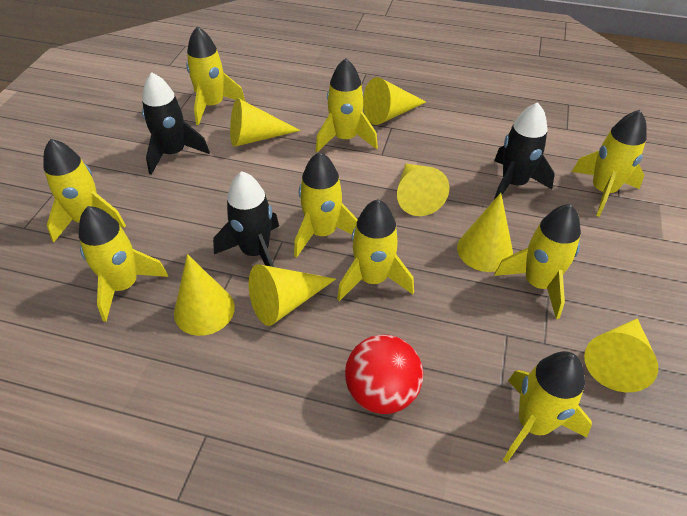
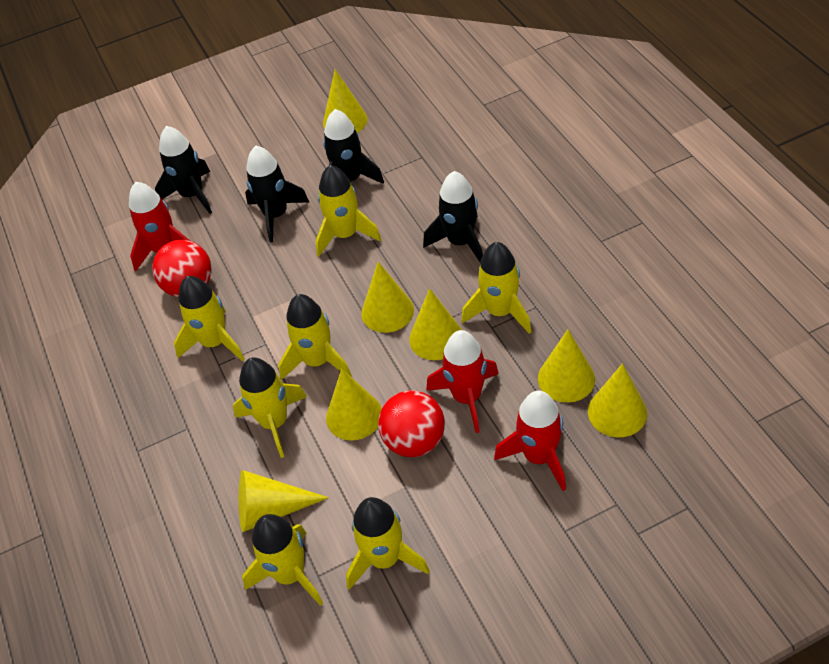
black rocket: 3 -> 4
red ball: 1 -> 2
red rocket: 0 -> 3
yellow rocket: 9 -> 7

